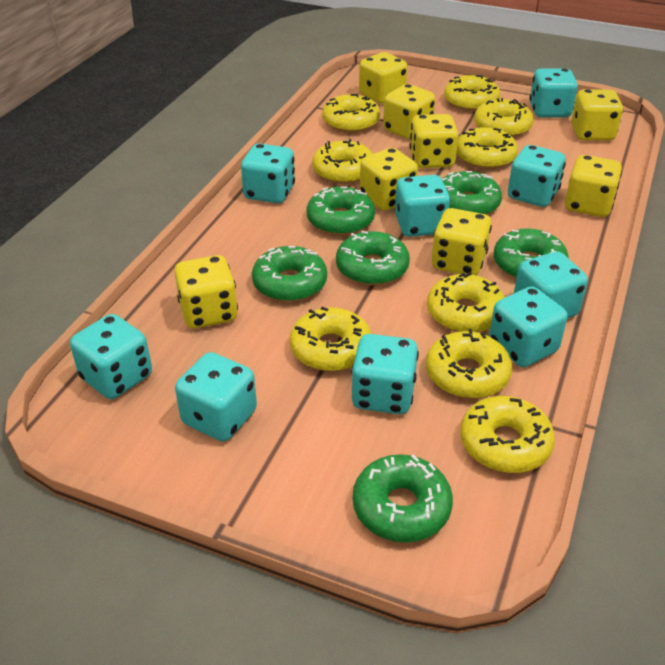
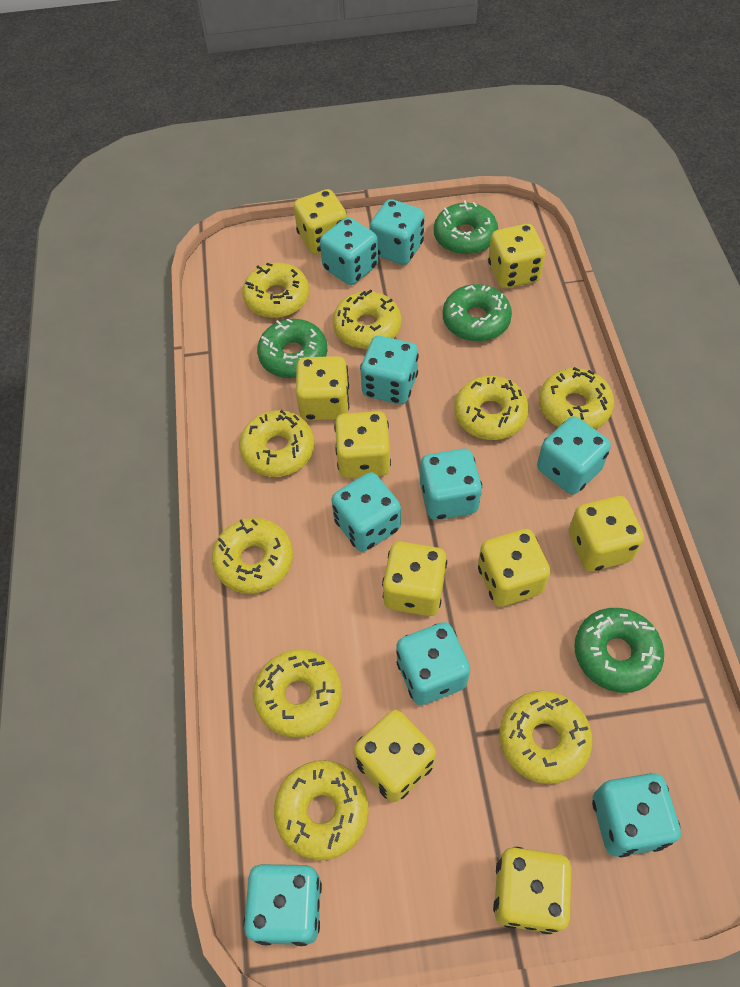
green donut: 6 -> 4
yellow dice: 8 -> 9

